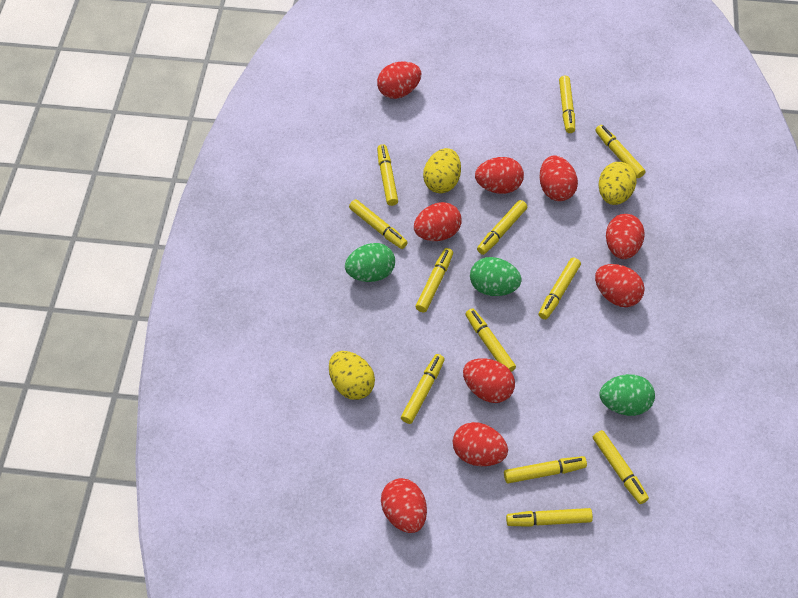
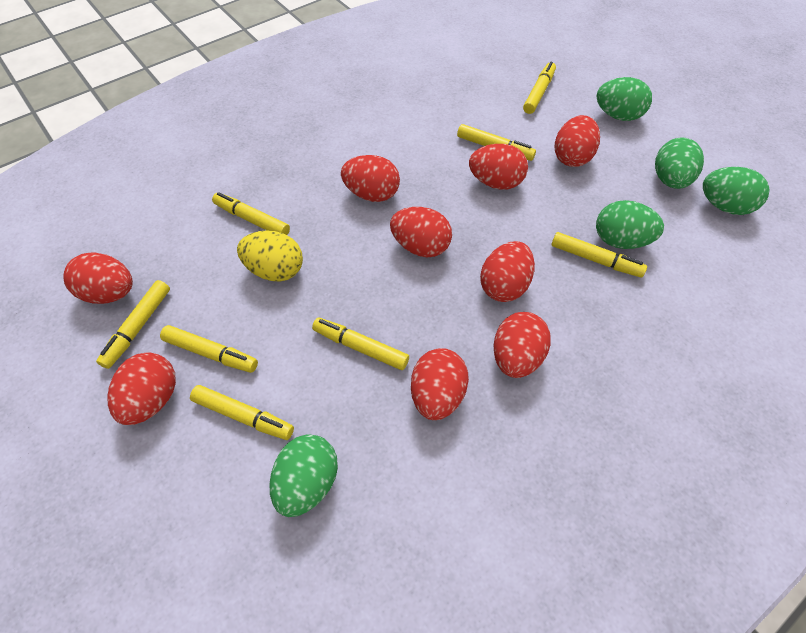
green egg: 3 -> 5
yellow egg: 3 -> 1
yellow marker: 12 -> 8

